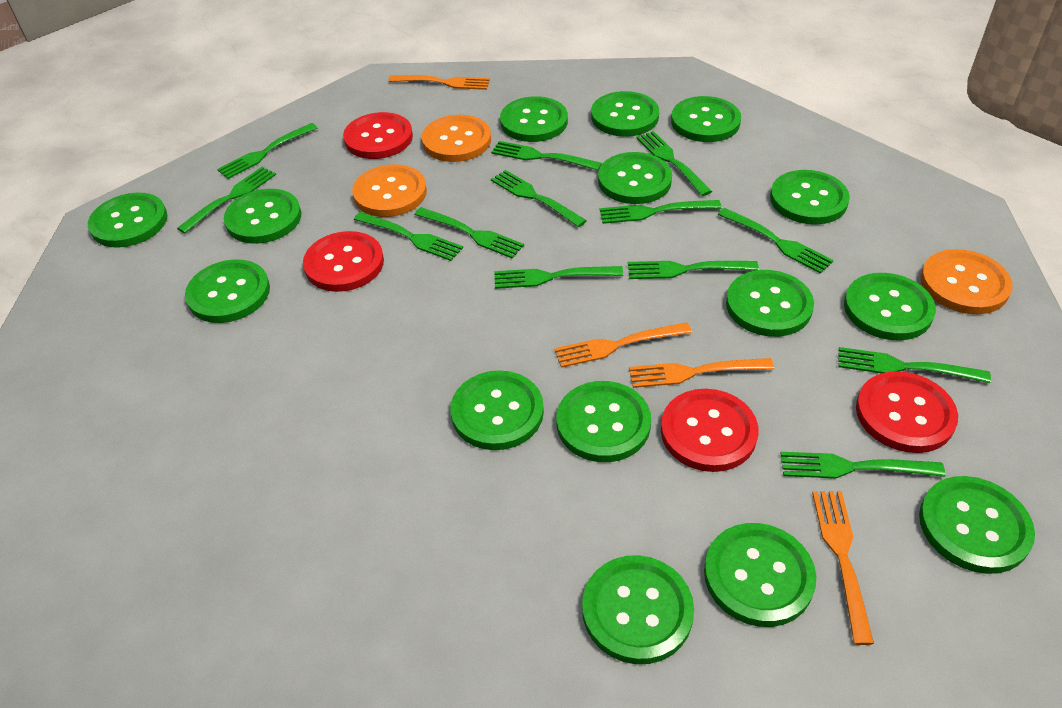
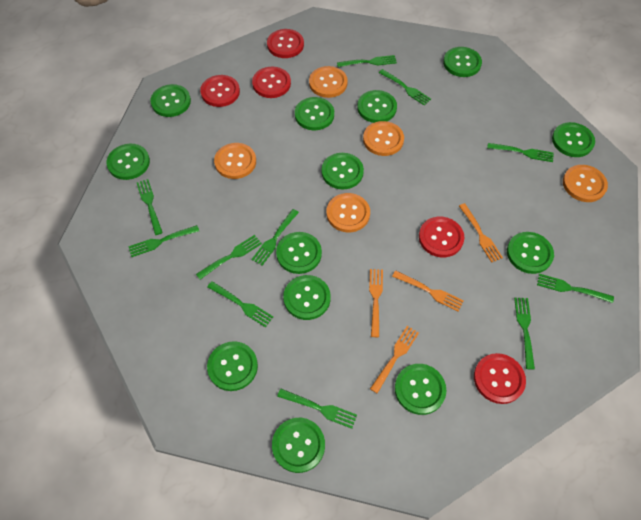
green button: 15 -> 13
green fork: 13 -> 11
orange button: 3 -> 5
red button: 4 -> 5

